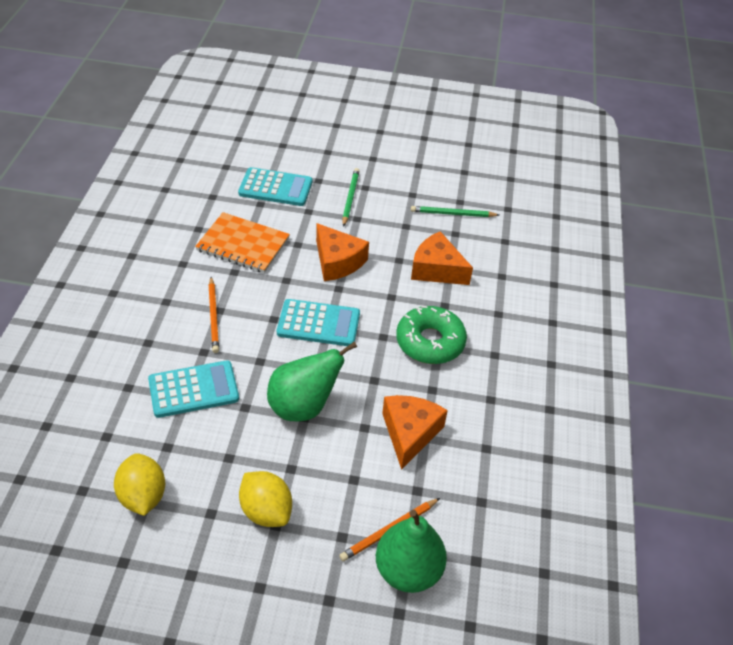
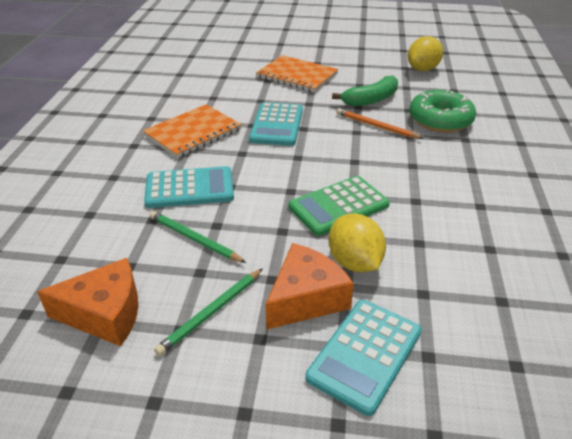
green banana: 0 -> 1
green calculator: 0 -> 1
green pear: 2 -> 0
orange cheese: 3 -> 2
orange notebook: 1 -> 2
orange pencil: 2 -> 1

